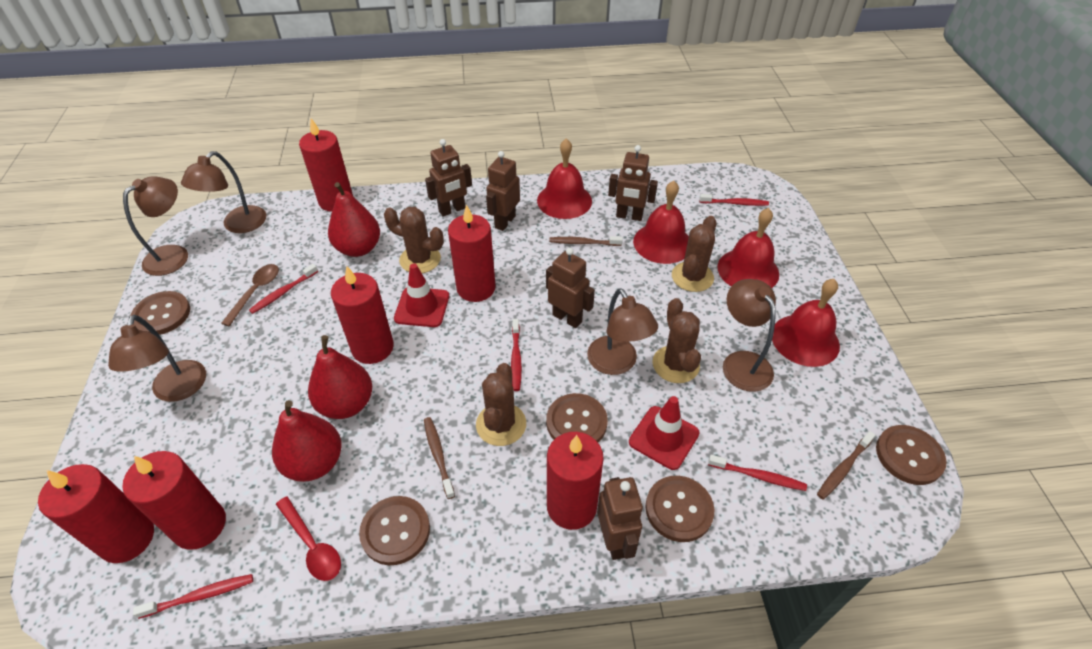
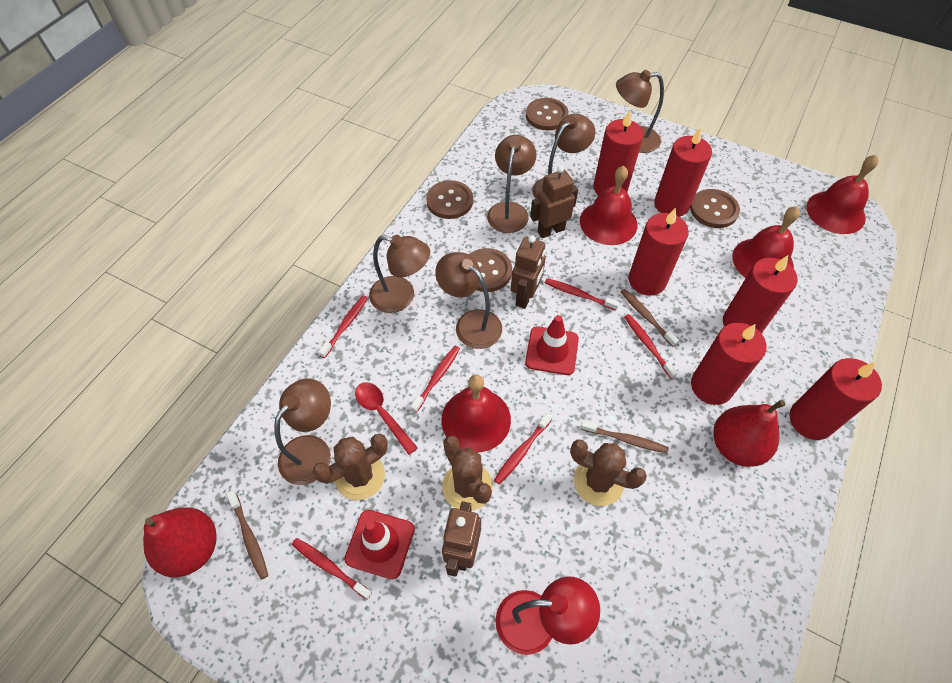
brown button: 5 -> 4
brown cactus: 4 -> 3
brown lamp: 5 -> 6
brown robot: 5 -> 3
brown spoon: 1 -> 0
red lamp: 0 -> 1
red pear: 3 -> 2
red toothbrush: 5 -> 6

